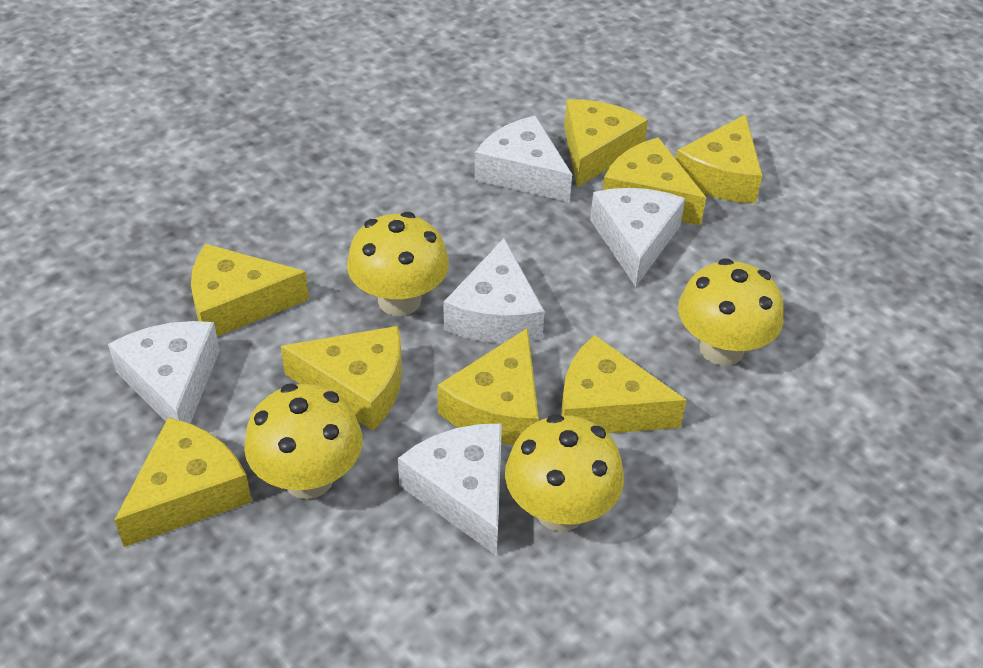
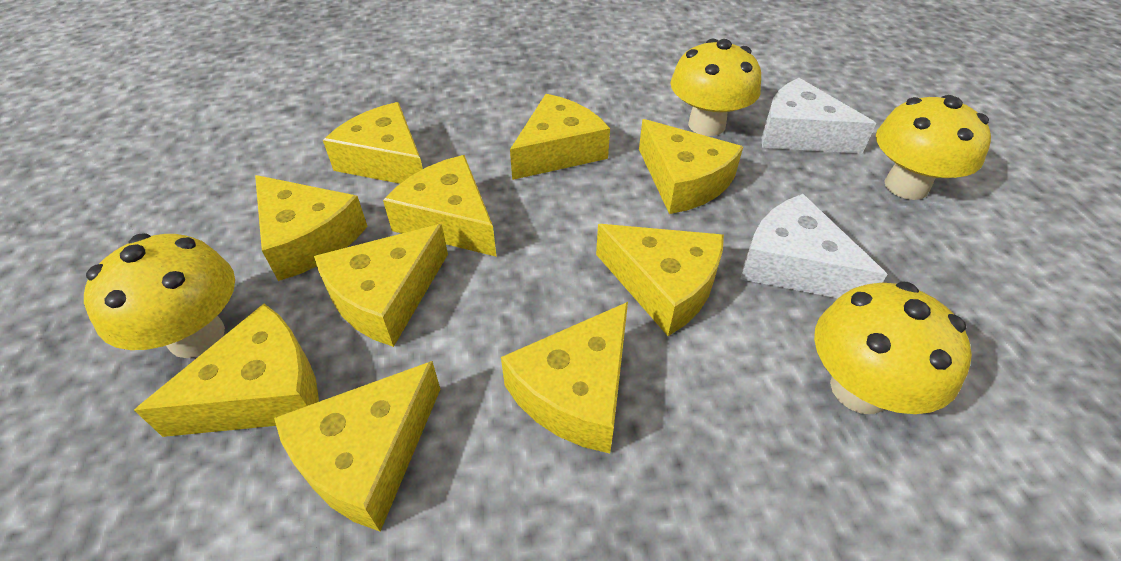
white cheese: 5 -> 2
yellow cheese: 8 -> 10

